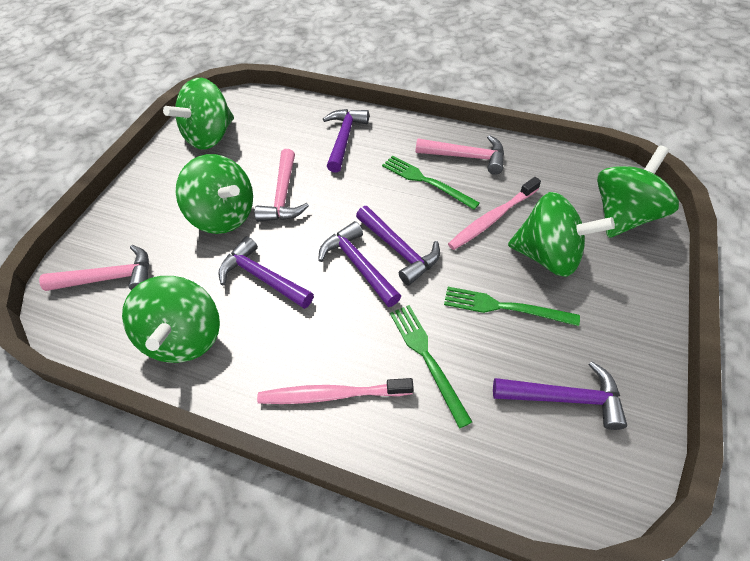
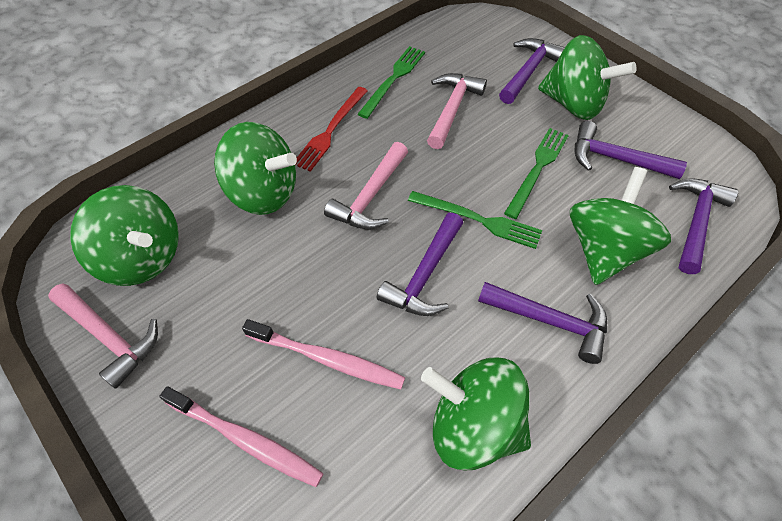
red fork: 0 -> 1

